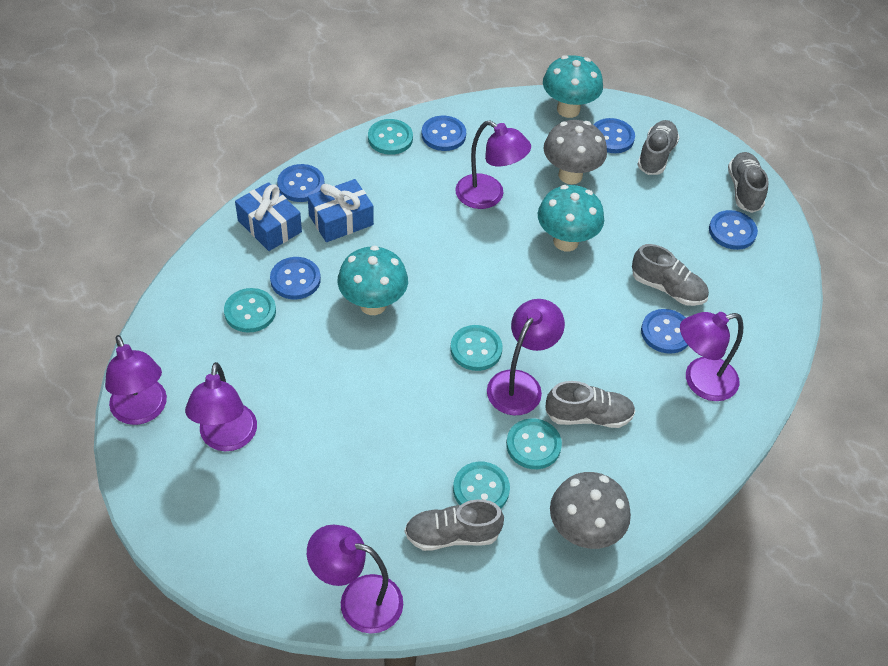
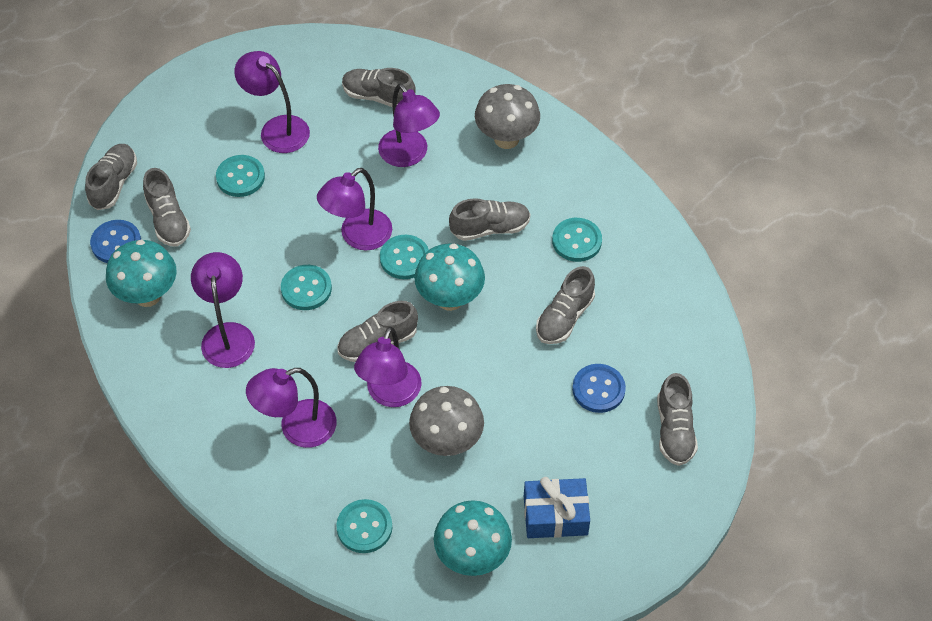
blue button: 6 -> 2
blue gift: 2 -> 1
grey shoe: 5 -> 7

